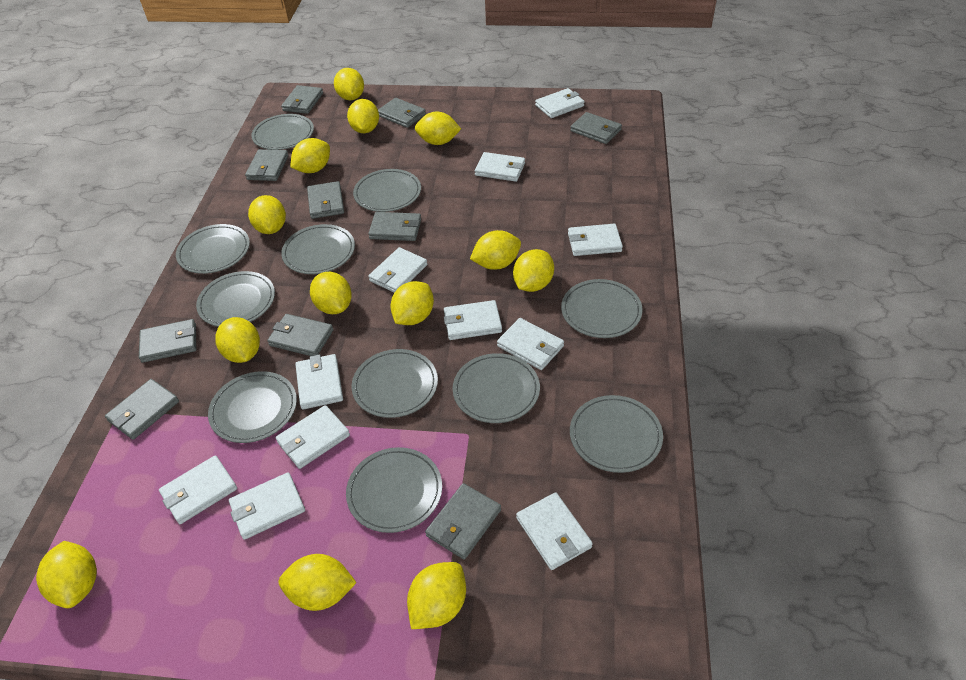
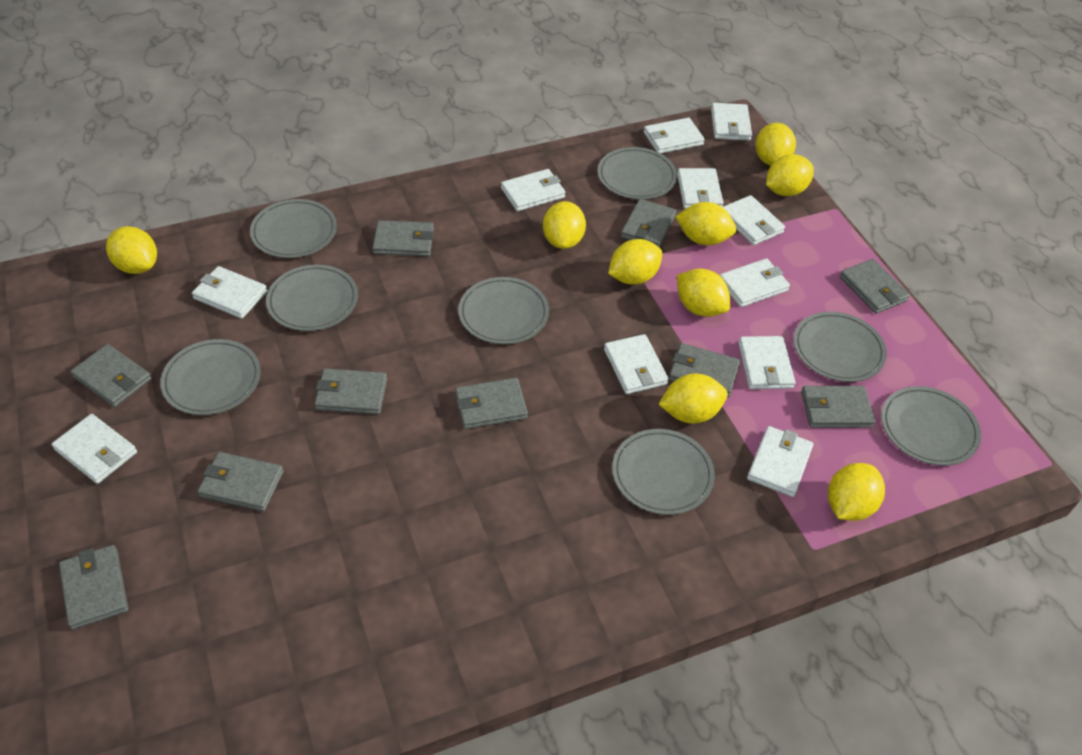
grey plate: 11 -> 8
yellow lemon: 13 -> 9

